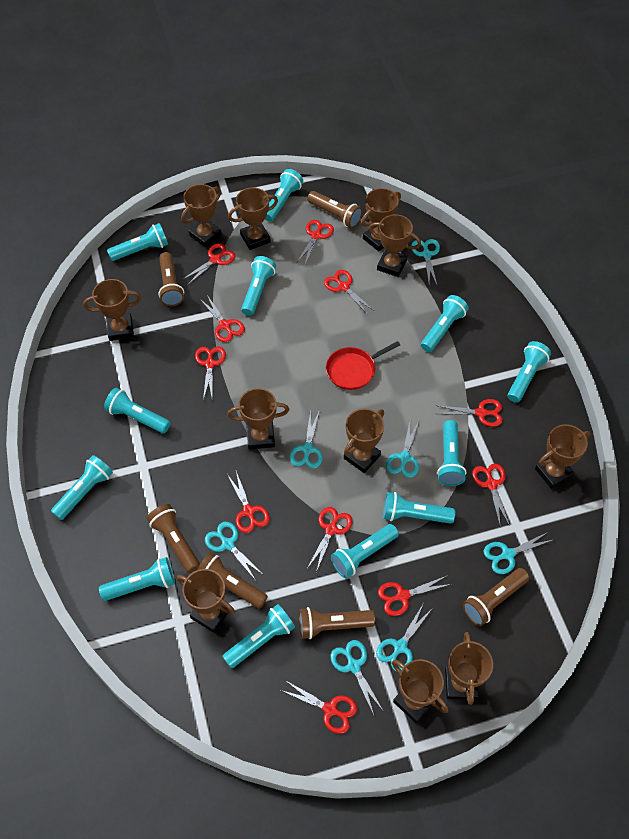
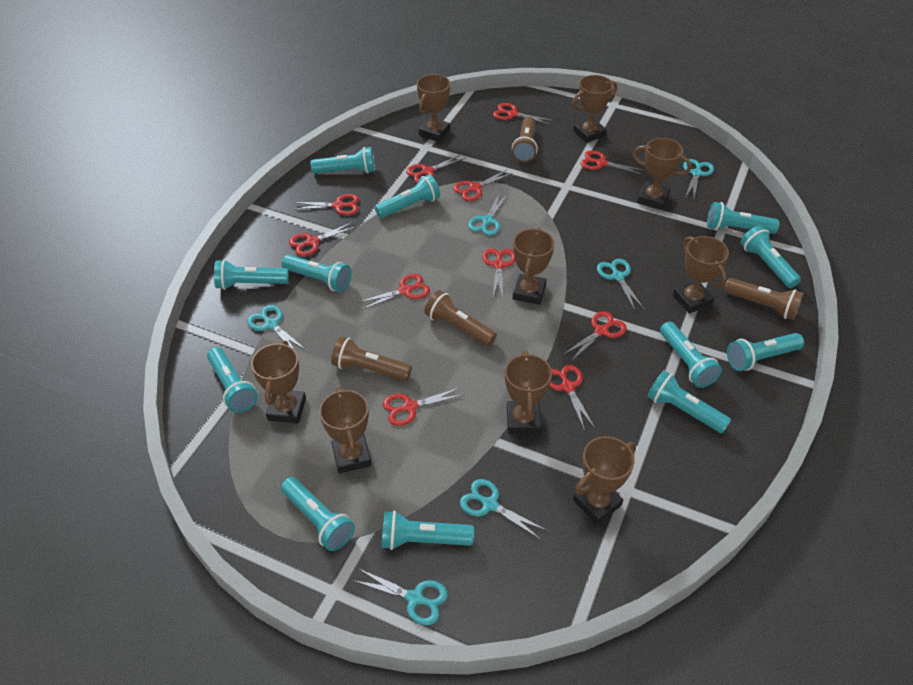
brown flashlight: 6 -> 4
brown trophy: 11 -> 9
red pan: 1 -> 0
turquoise scissors: 7 -> 6

